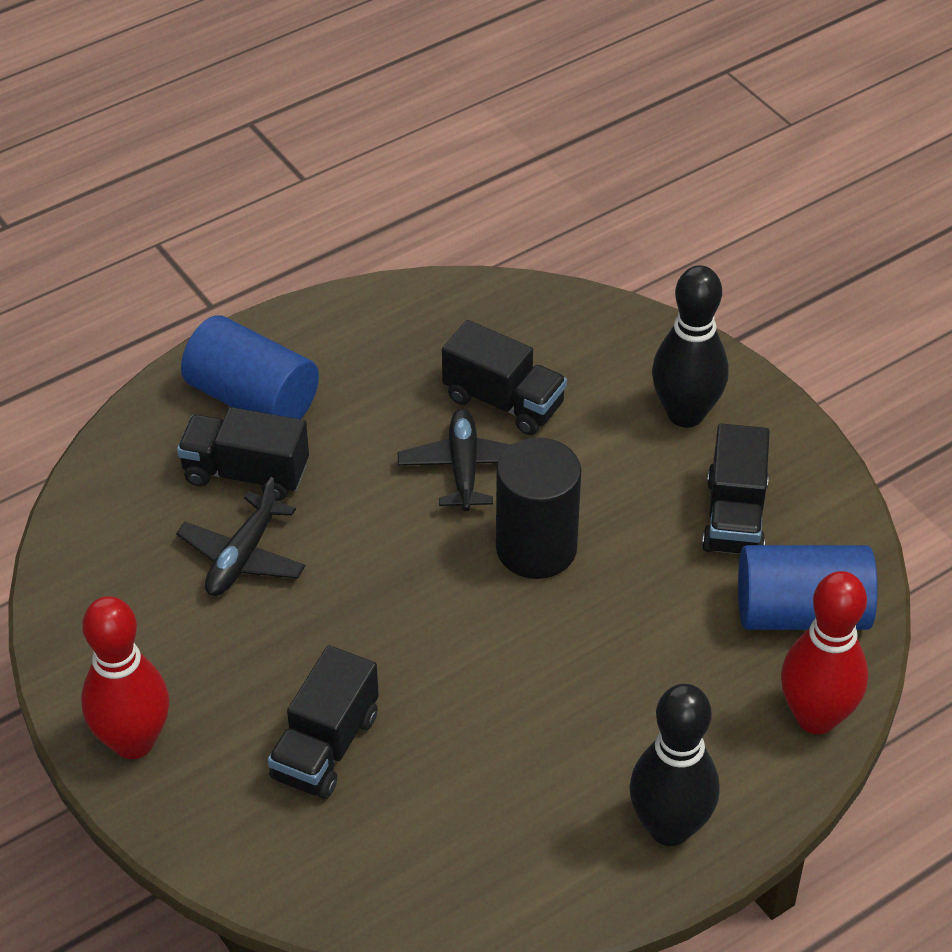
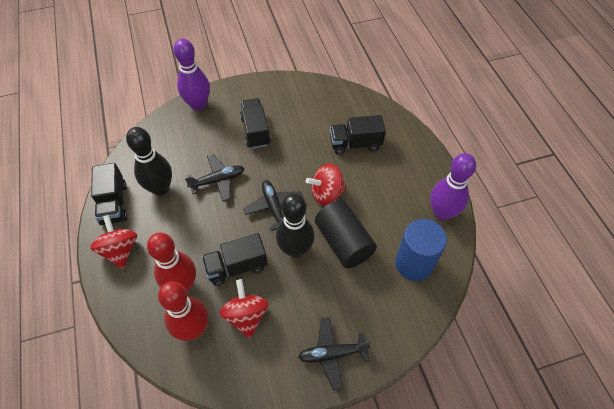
black plane: 2 -> 3
blue cylinder: 2 -> 1
purple bowling pin: 0 -> 2
red spinning top: 0 -> 3

